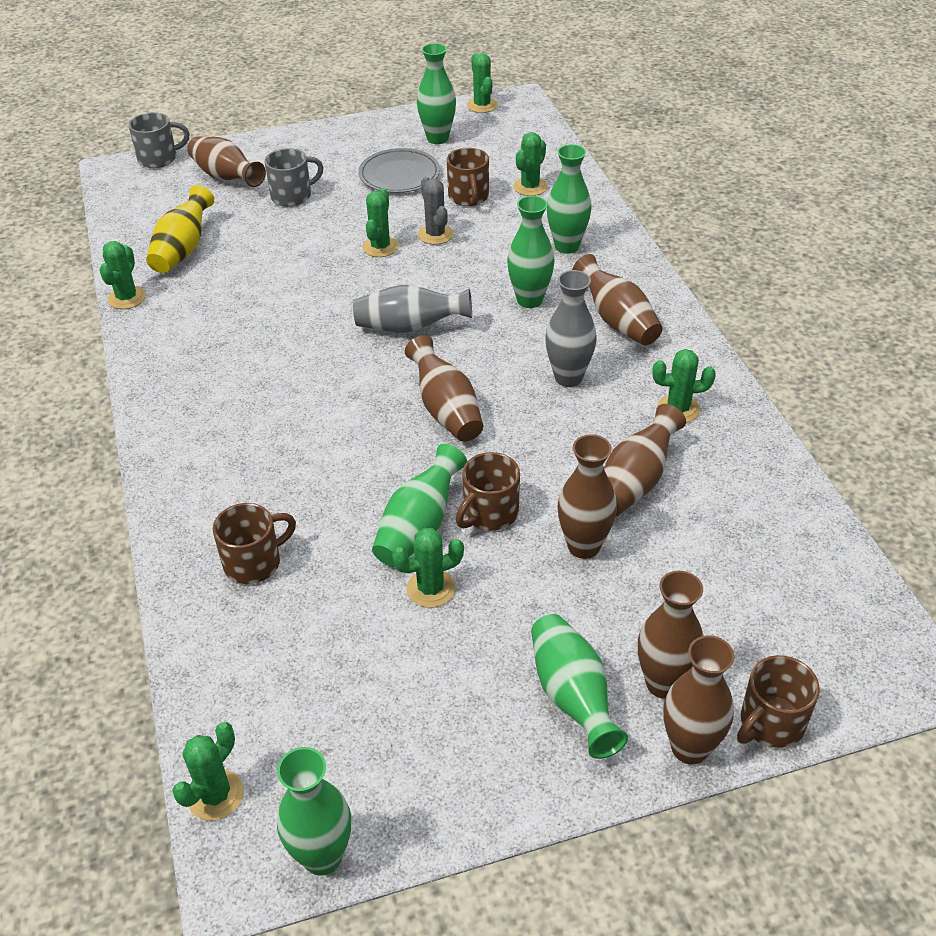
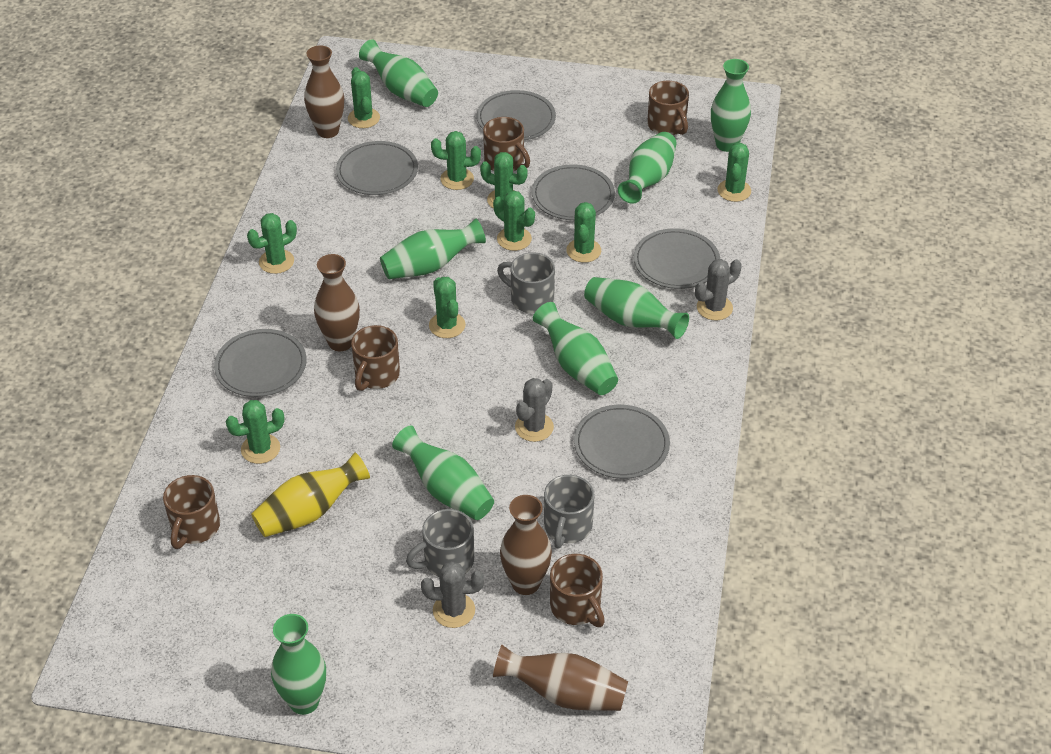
brown mug: 4 -> 5
brown vase: 7 -> 4
green cactus: 7 -> 9
green vase: 6 -> 8
grey cactus: 1 -> 3
grey mug: 2 -> 3
grey plate: 1 -> 6
grey vase: 2 -> 0

